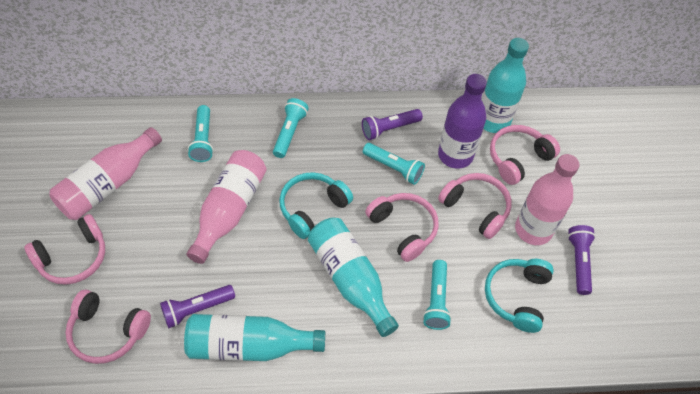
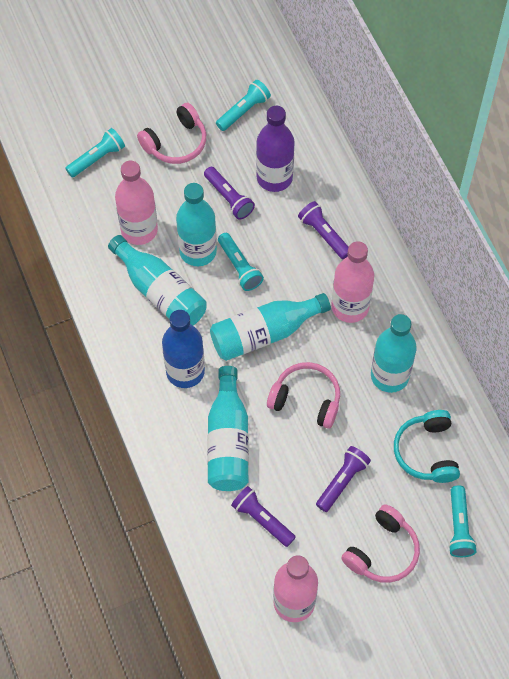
blue bottle: 0 -> 1
pink headphones: 5 -> 3
purple flashlight: 3 -> 4
turquoise bottle: 3 -> 5
turquoise headphones: 2 -> 1

